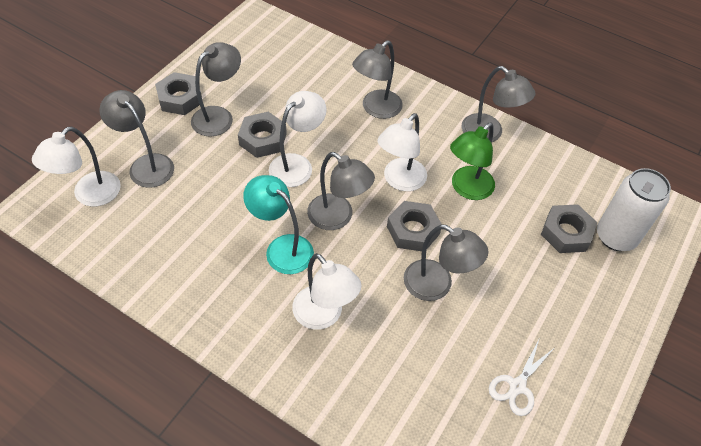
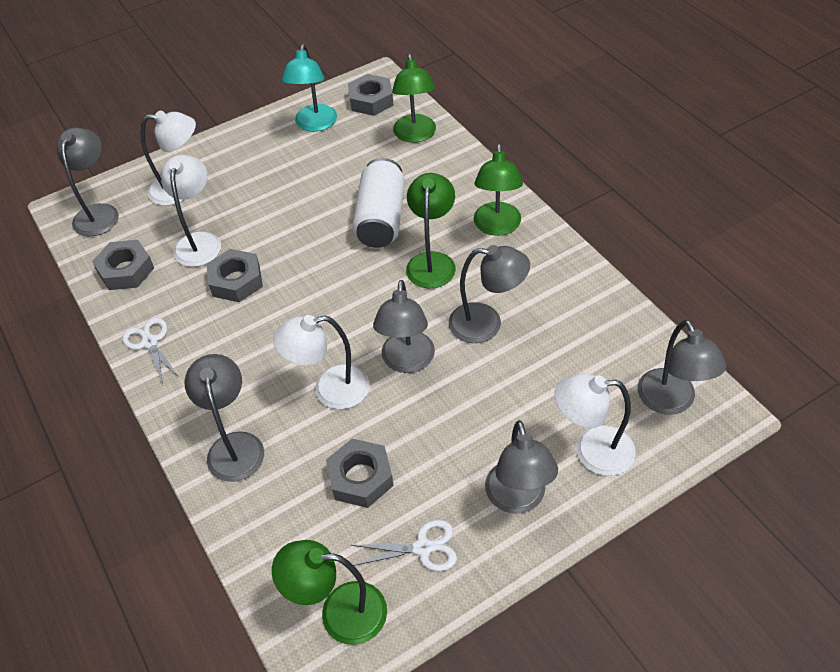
green lamp: 1 -> 4
white scissors: 1 -> 2

